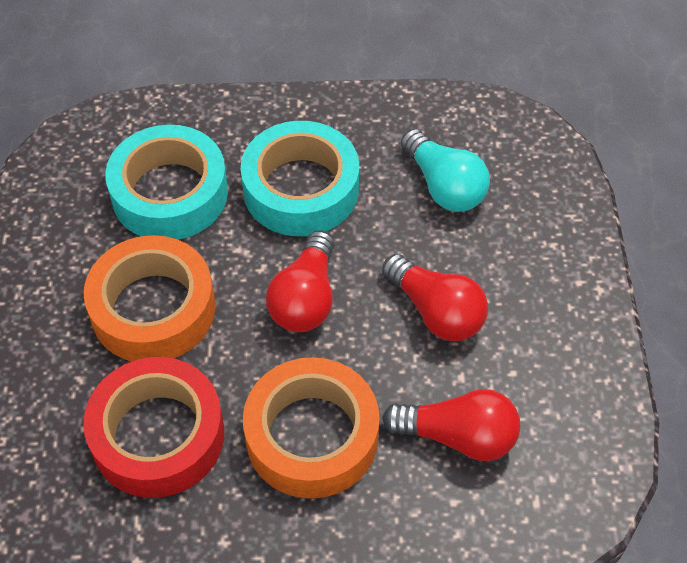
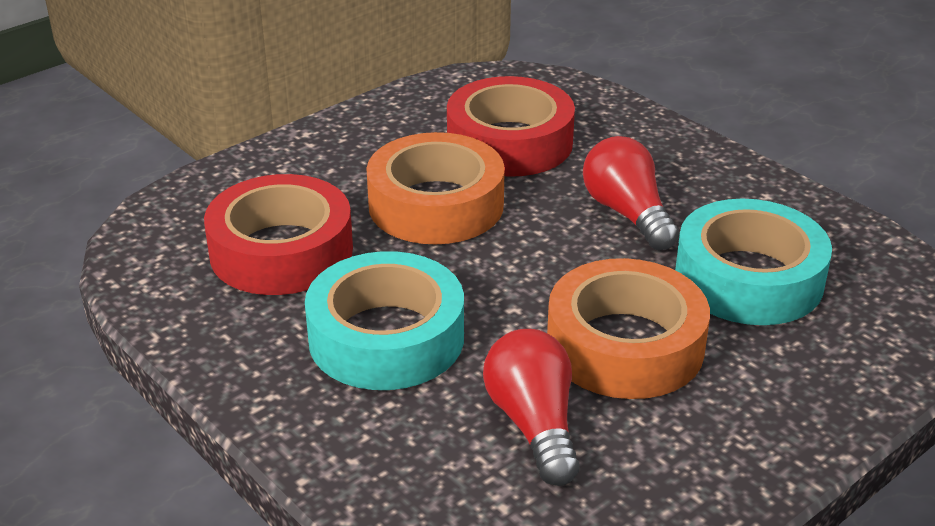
red light bulb: 3 -> 2
red tape: 1 -> 2
turquoise light bulb: 1 -> 0

